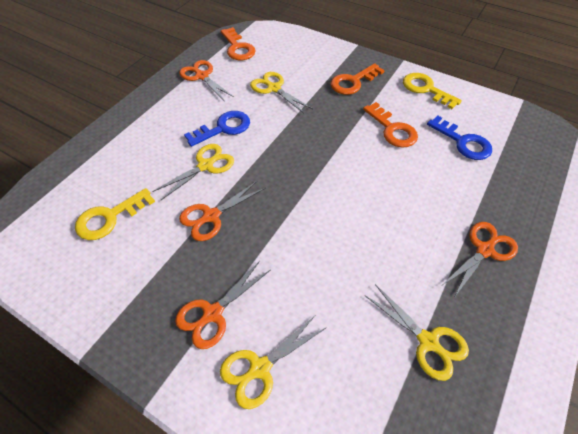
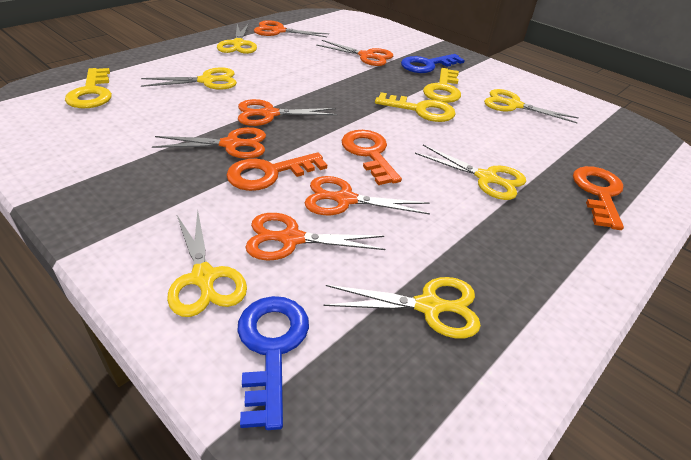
orange scissors: 4 -> 6
yellow key: 2 -> 3
yellow scissors: 4 -> 6

